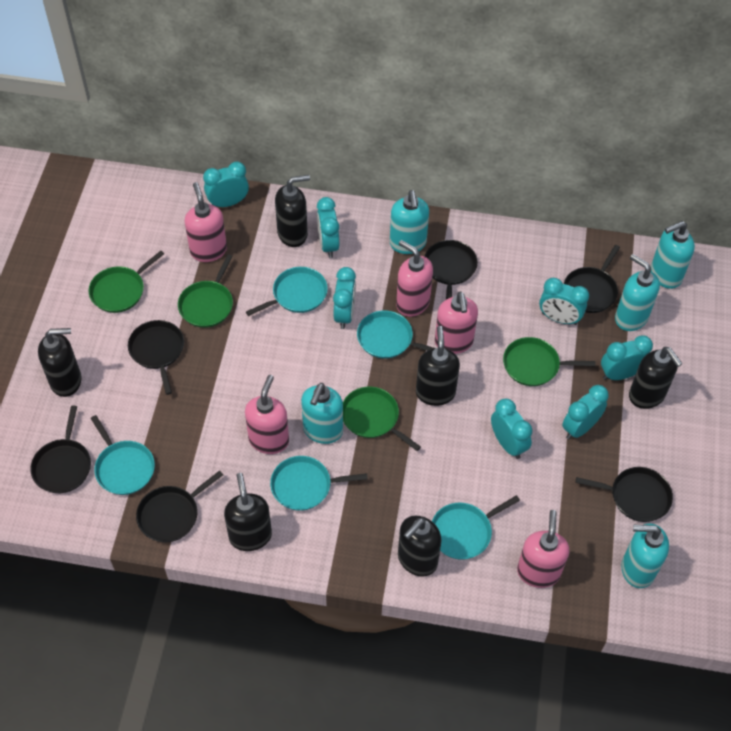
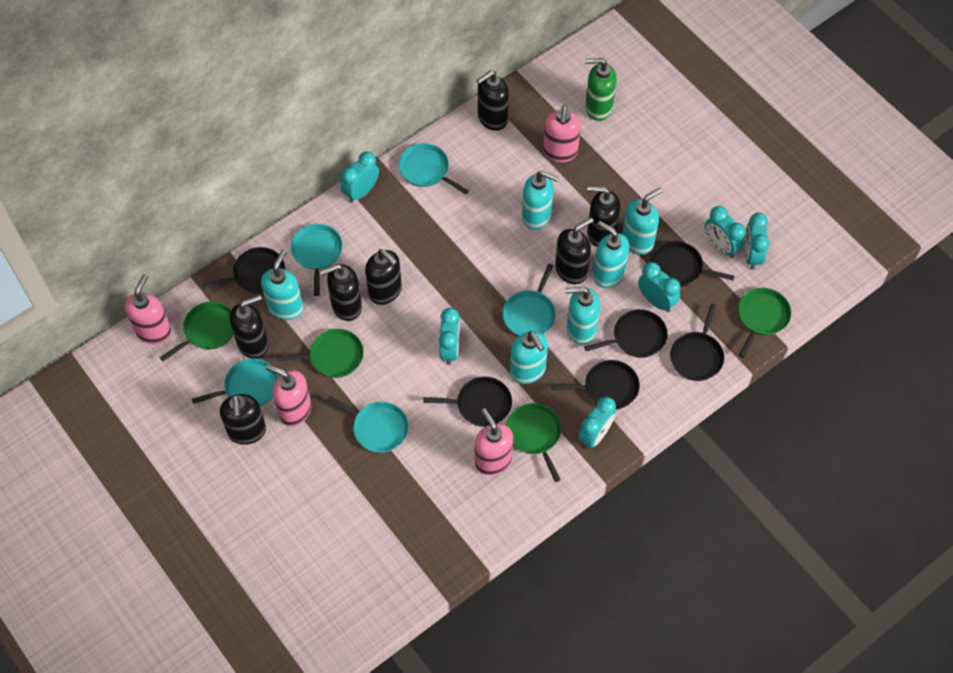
black soap dispenser: 6 -> 7
green soap dispenser: 0 -> 1
pink soap dispenser: 5 -> 4
turquoise clock: 7 -> 6
turquoise soap dispenser: 5 -> 6

